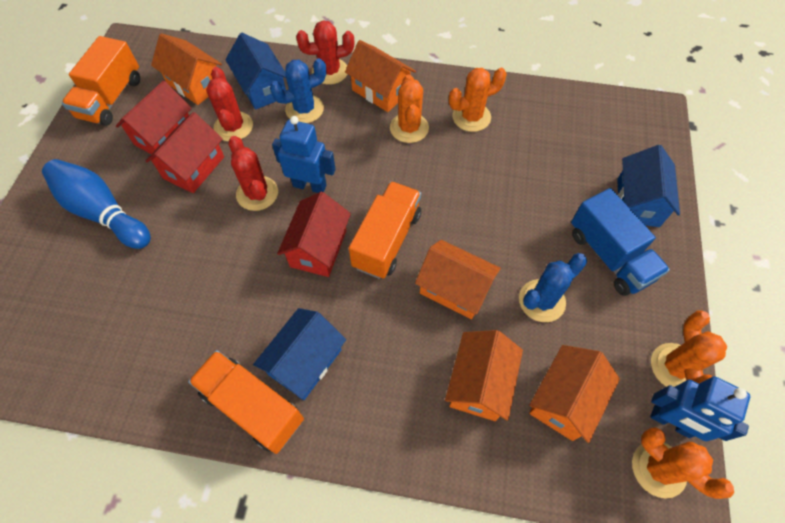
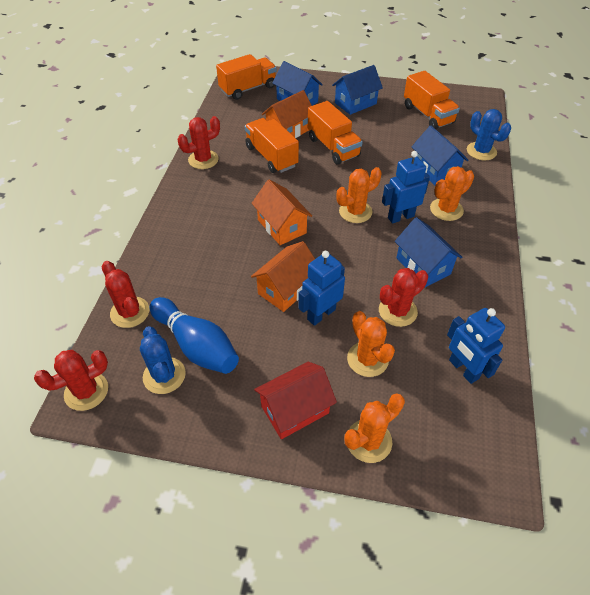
blue house: 3 -> 4
blue robot: 2 -> 3
blue truck: 1 -> 0
orange house: 5 -> 3
orange truck: 3 -> 4
red cactus: 3 -> 4
red house: 3 -> 1

